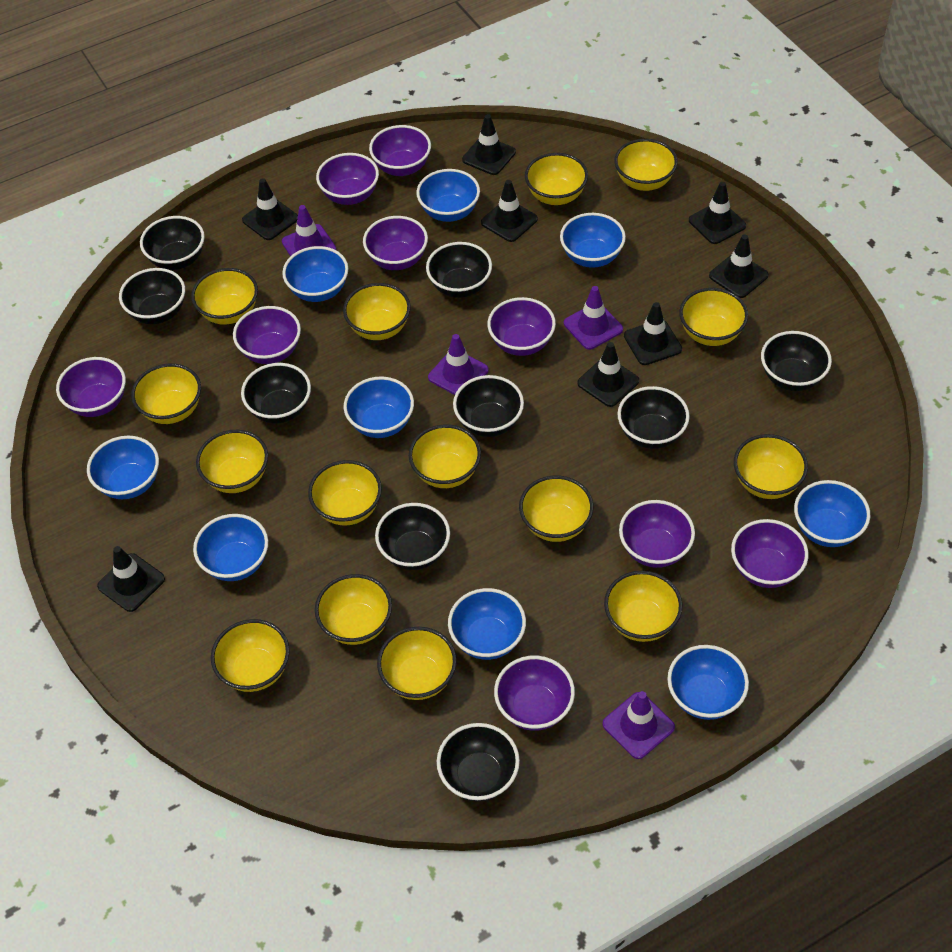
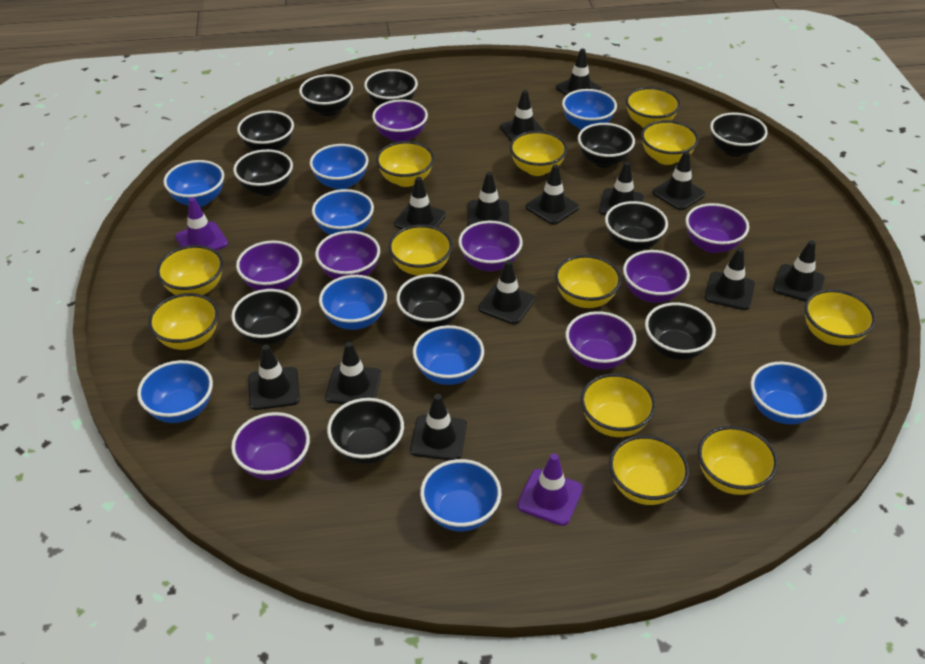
black bowl: 9 -> 11
black traffic cone: 8 -> 13
purple bowl: 9 -> 8
purple traffic cone: 4 -> 2
yellow bowl: 15 -> 12

